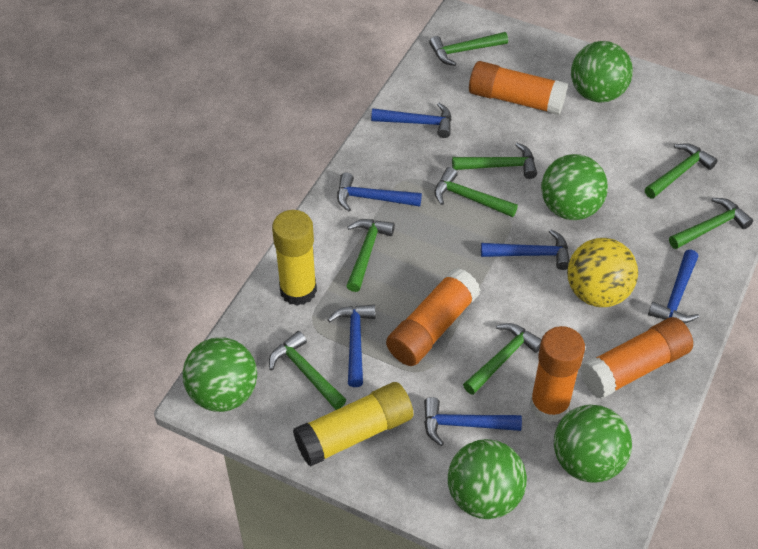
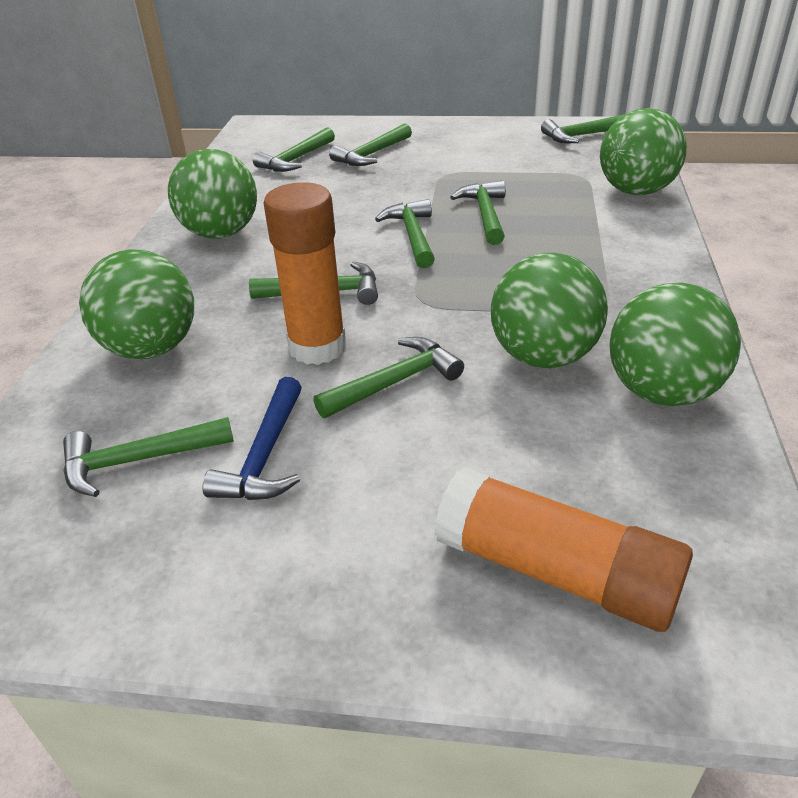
blue hammer: 6 -> 1
orange glue stick: 4 -> 2
yellow ball: 1 -> 0
yellow glue stick: 2 -> 0

